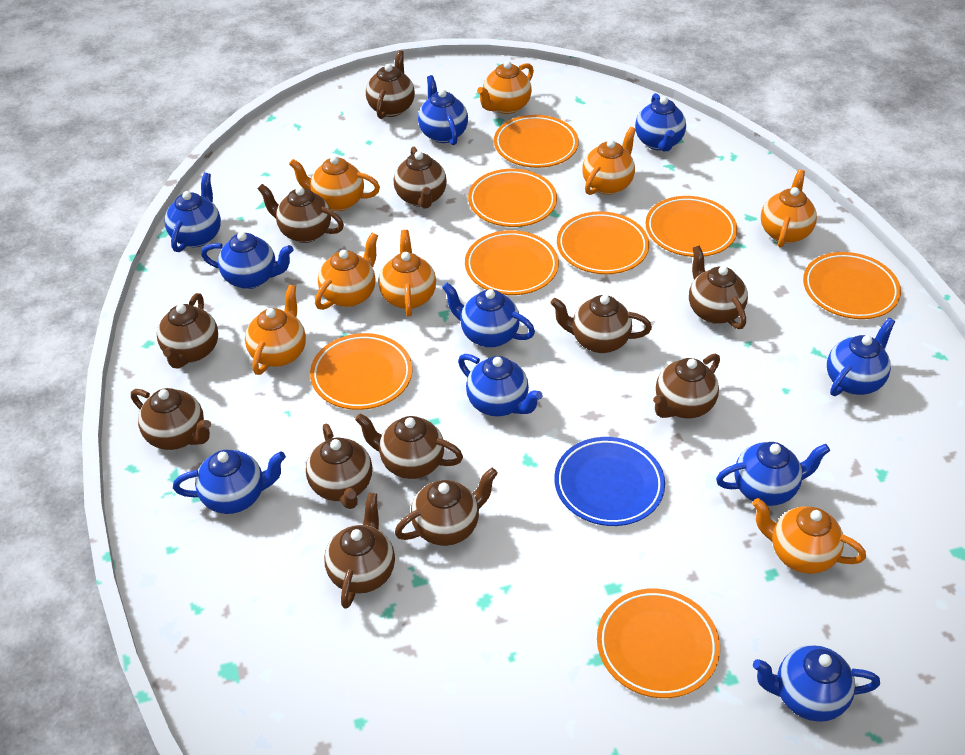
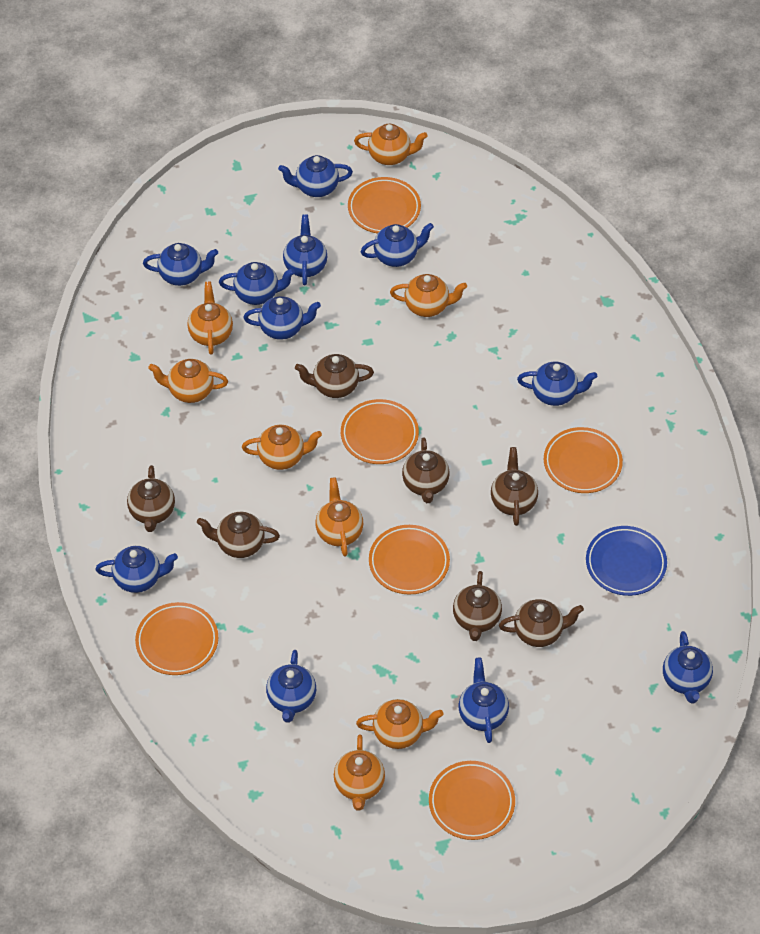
blue teapot: 10 -> 11
brown teapot: 12 -> 7
orange plate: 8 -> 6

